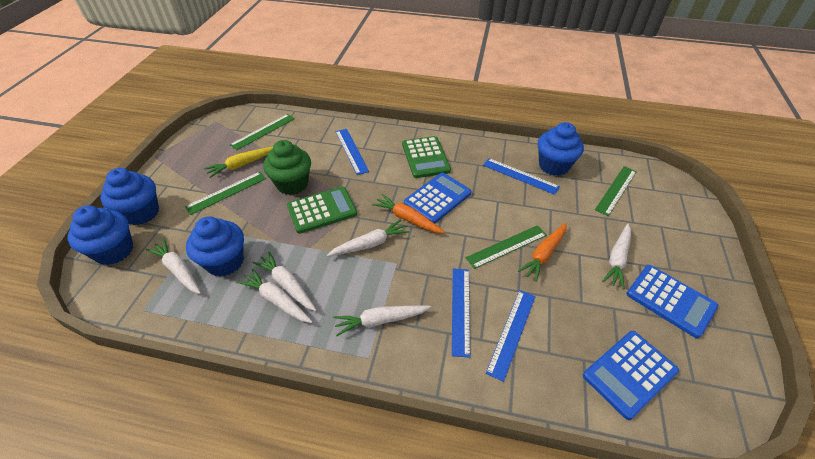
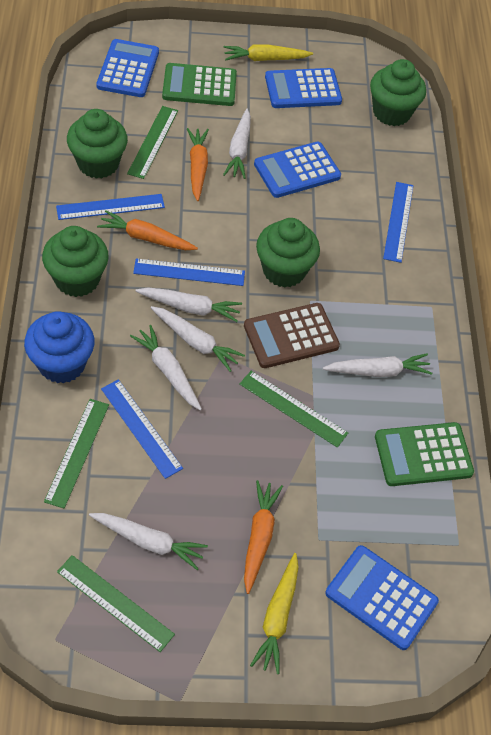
blue calculator: 3 -> 4
blue cupcake: 4 -> 1
brown calculator: 0 -> 1
green cupcake: 1 -> 4
orange carrot: 2 -> 3
yellow carrot: 1 -> 2

